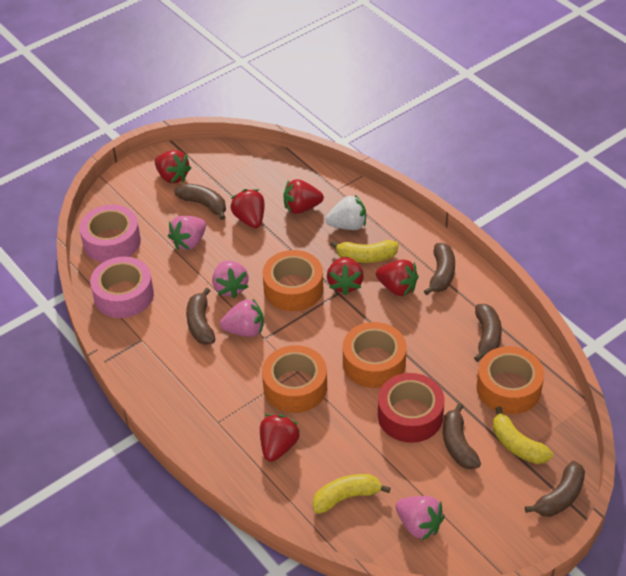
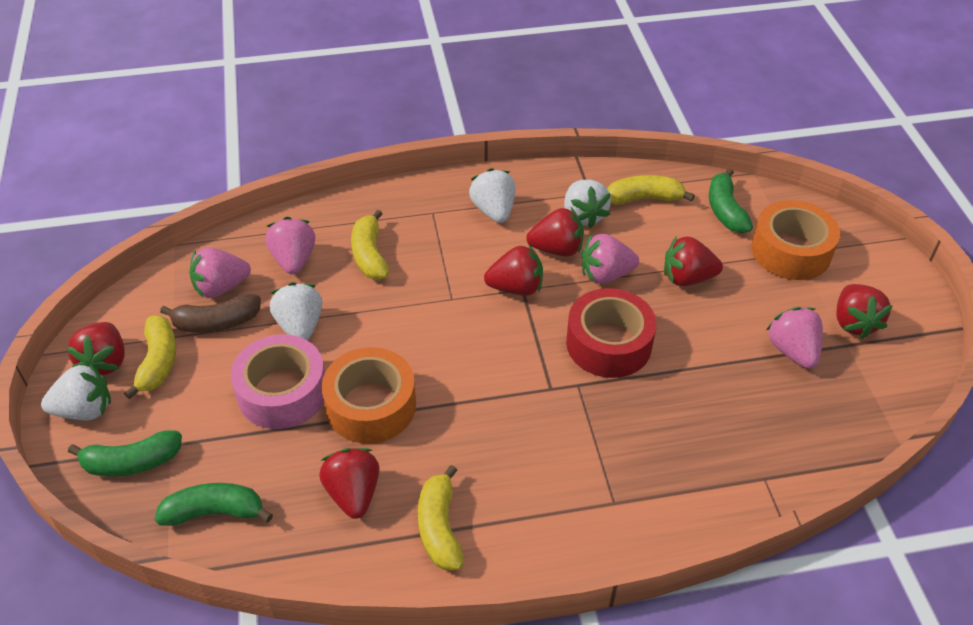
brown banana: 6 -> 1
green banana: 0 -> 3
orange tape: 4 -> 2
pink tape: 2 -> 1
white strawberry: 1 -> 4
yellow banana: 3 -> 4

